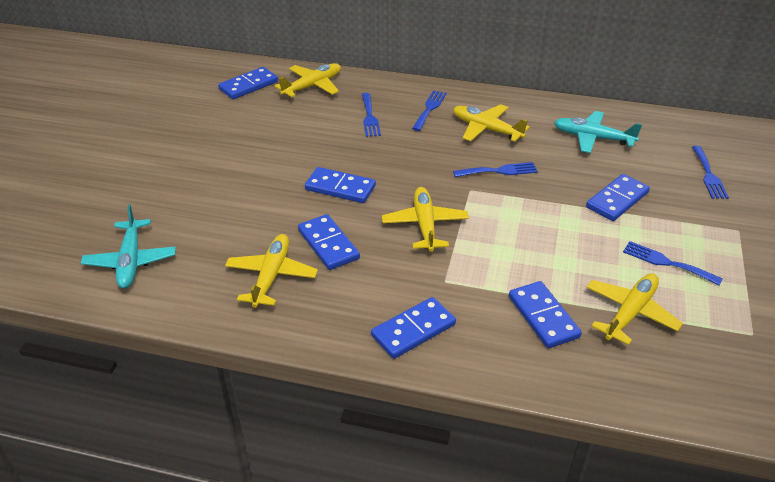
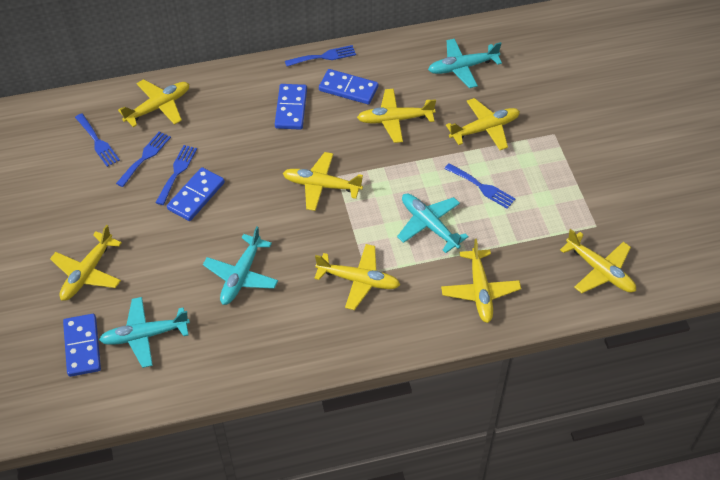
blue domino: 6 -> 4
turquoise plane: 2 -> 4
yellow plane: 5 -> 8

